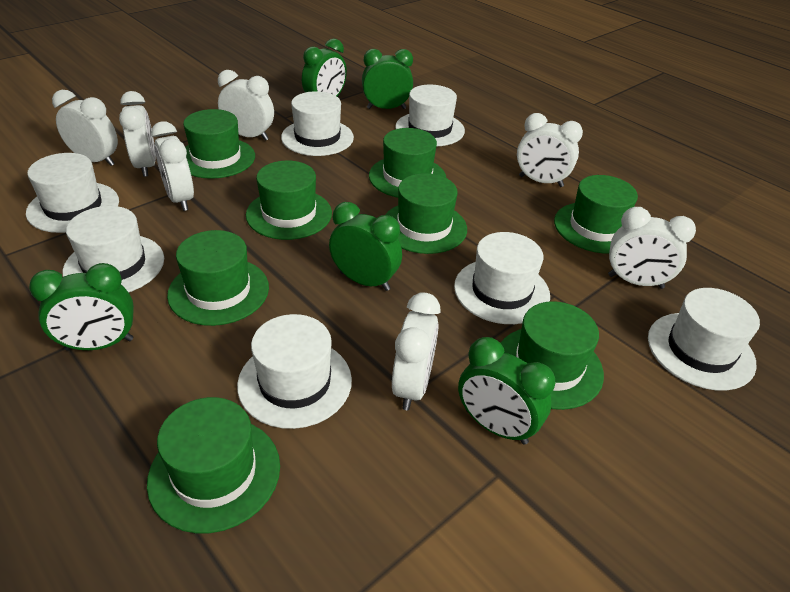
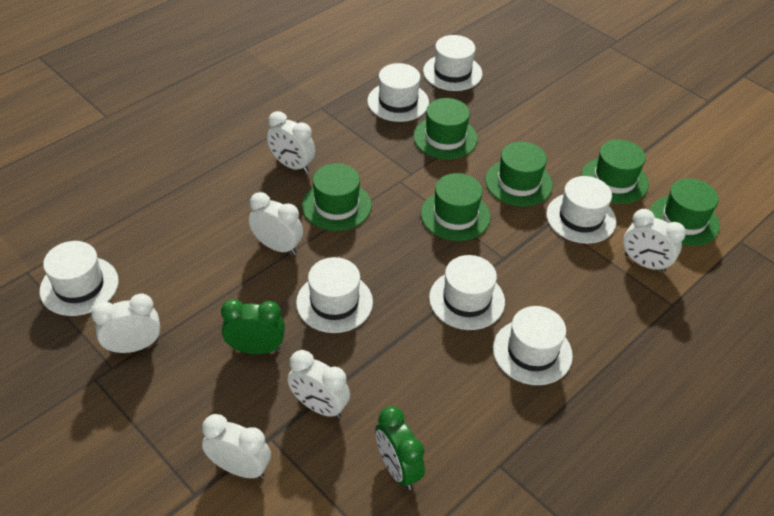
green clock: 5 -> 2
green hat: 8 -> 6
white clock: 7 -> 6

